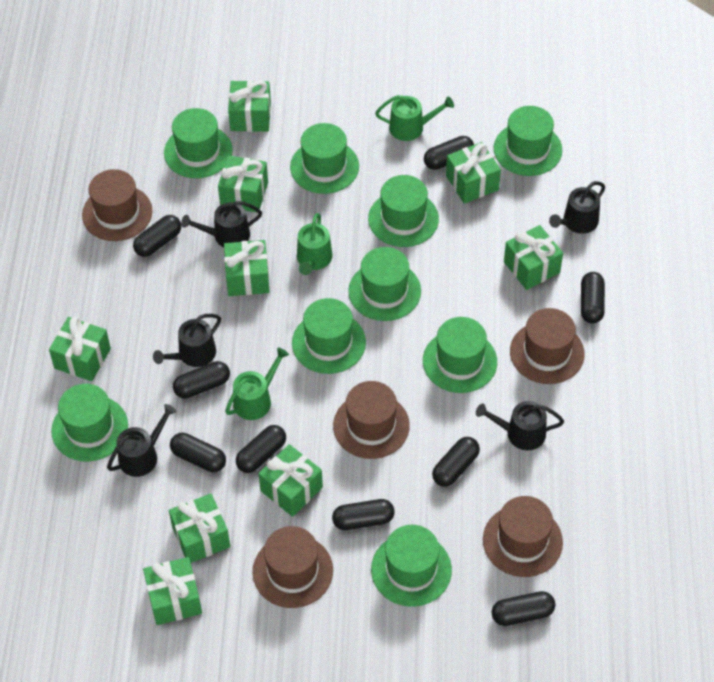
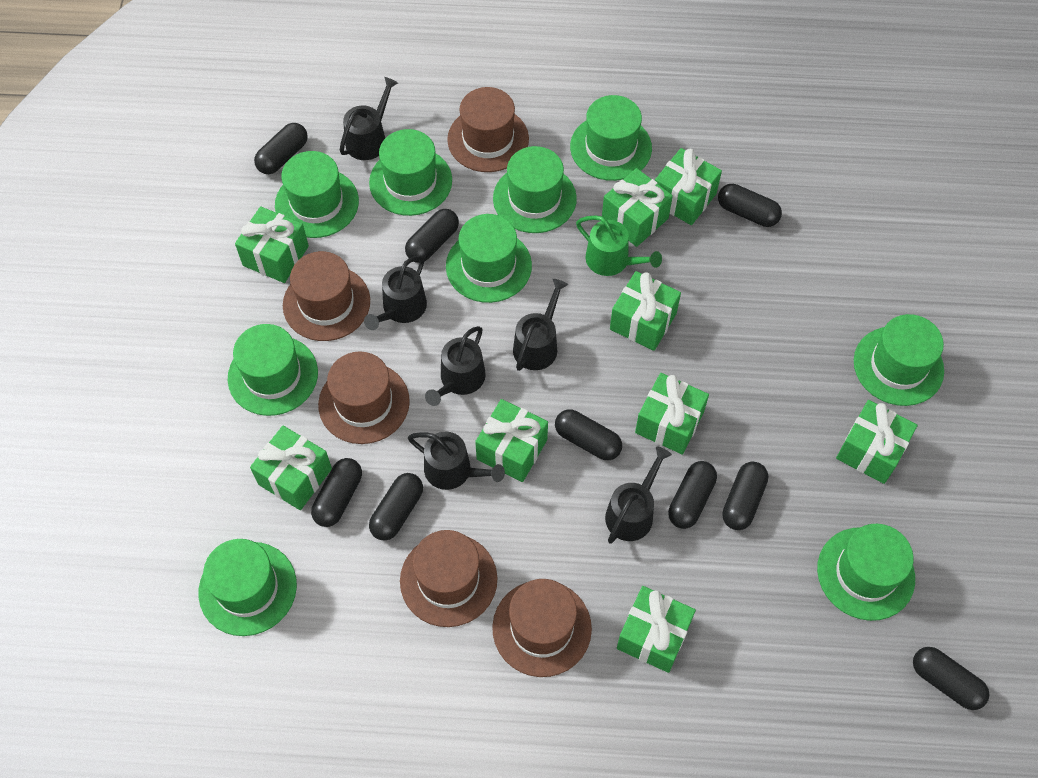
black watering can: 5 -> 6
green watering can: 3 -> 1

